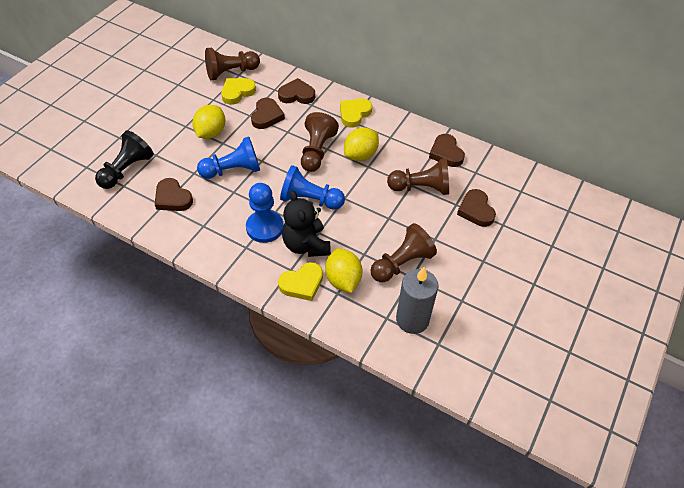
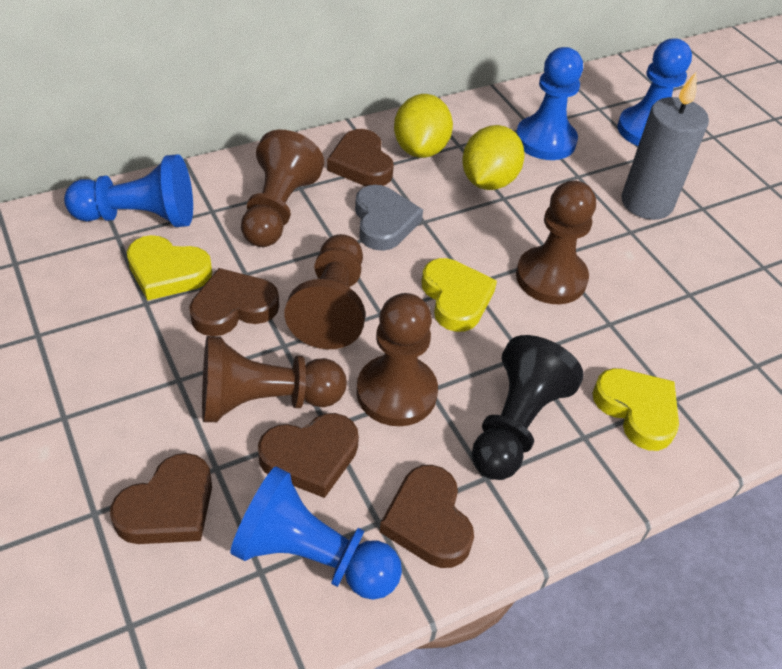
black teddy bear: 1 -> 0
blue pawn: 3 -> 4
brown pawn: 4 -> 5
grey heart: 0 -> 1
yellow lemon: 3 -> 2

